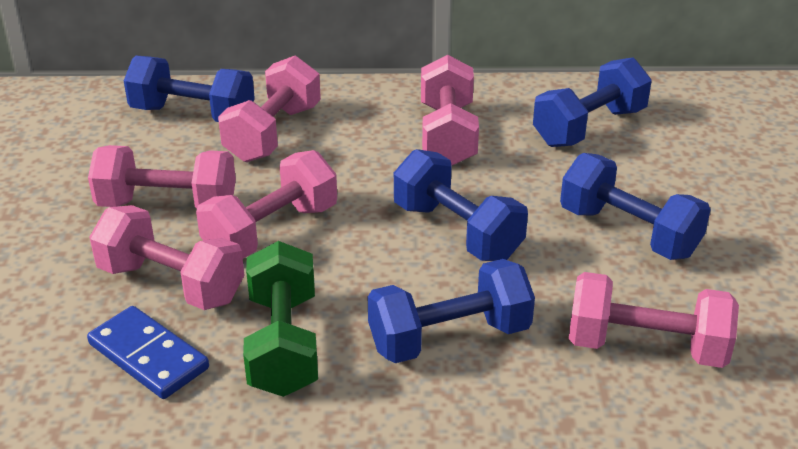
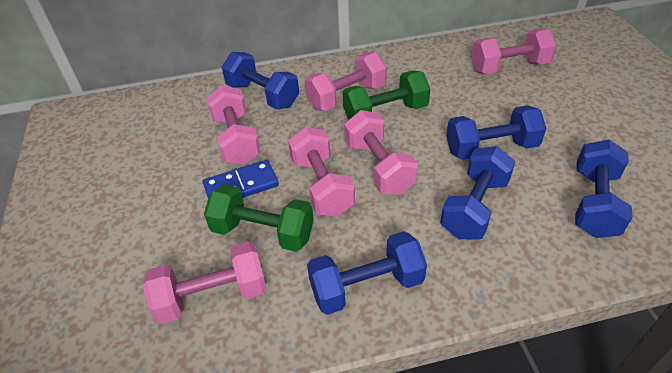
green dumbbell: 1 -> 2

